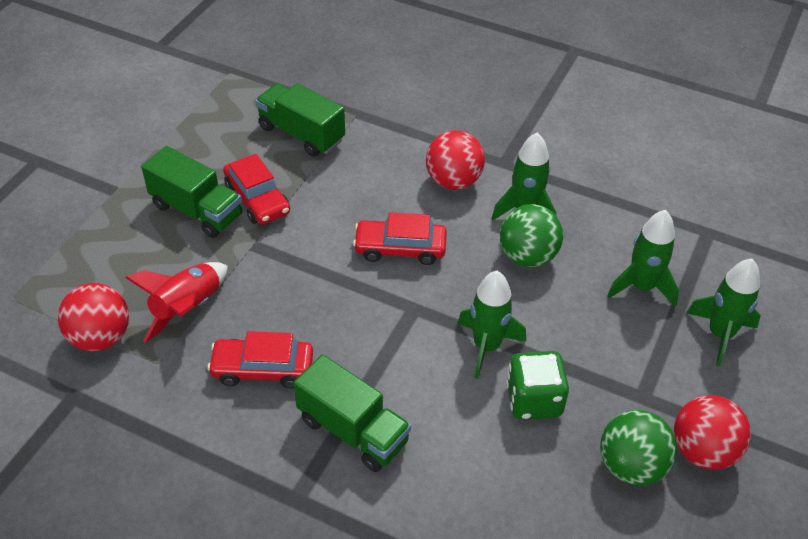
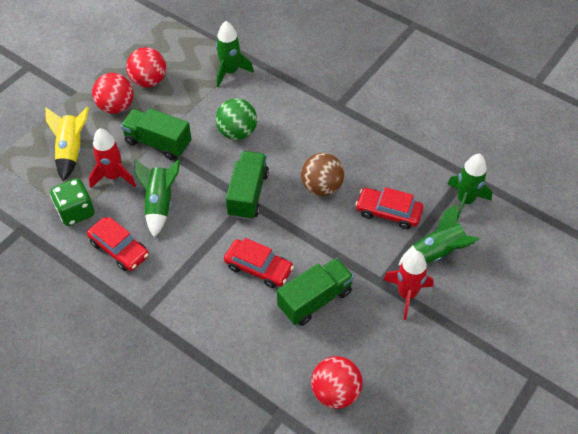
brown ball: 0 -> 1
green ball: 2 -> 1
red rocket: 1 -> 2
yellow rocket: 0 -> 1

